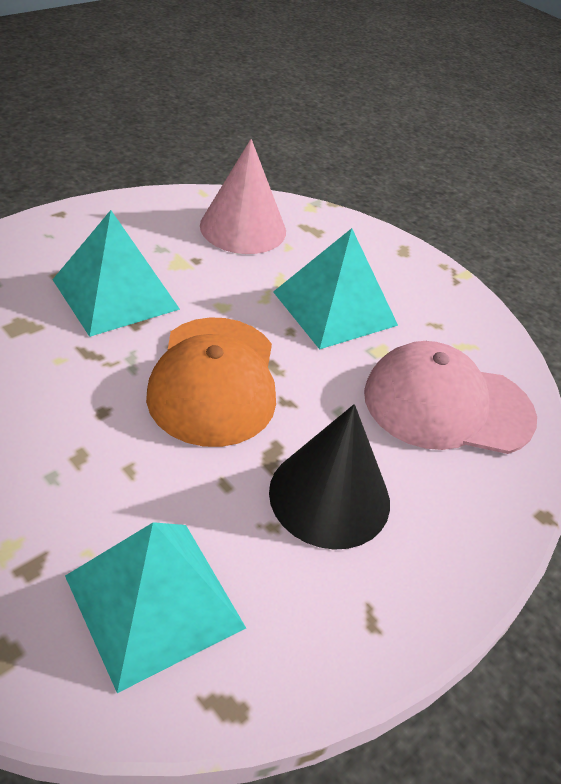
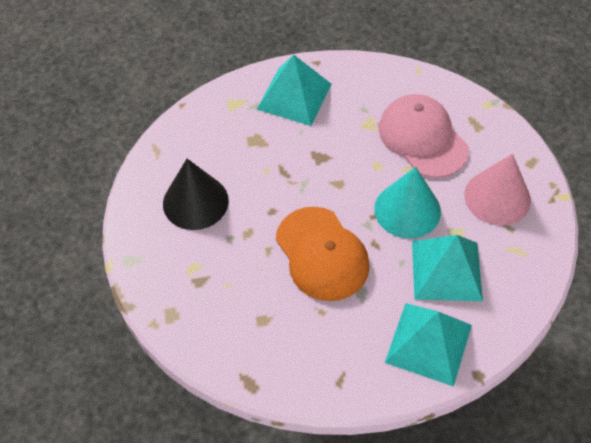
turquoise cone: 0 -> 1

